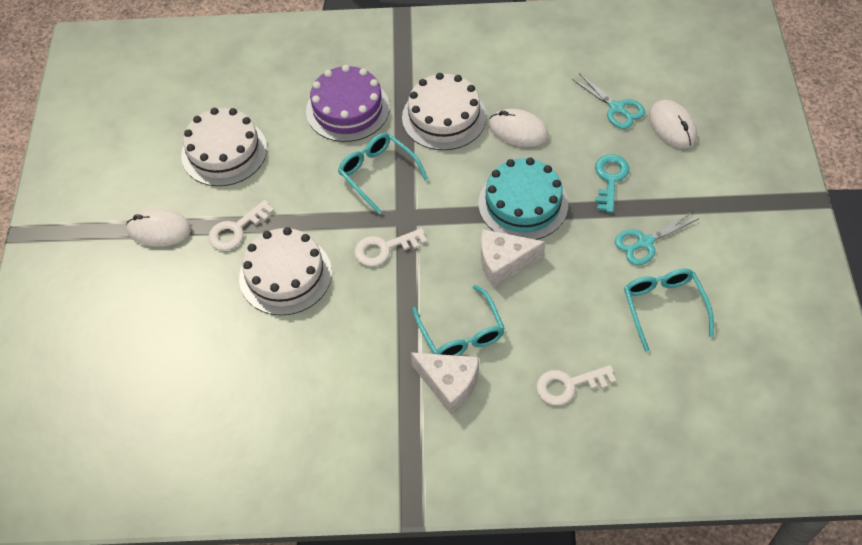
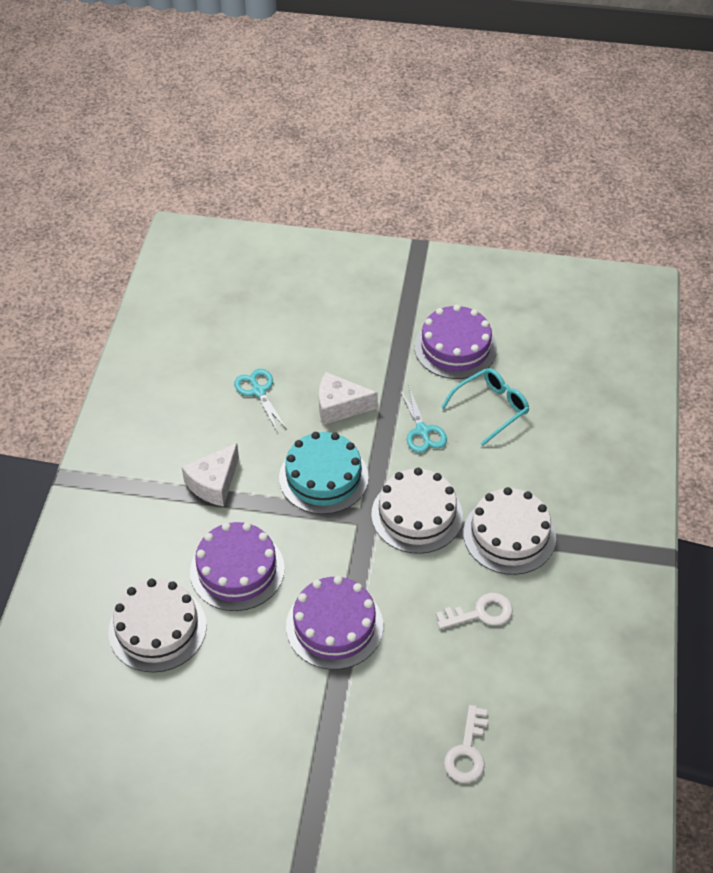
purple cake: 1 -> 3
turquoise glasses: 3 -> 1
turquoise key: 1 -> 0
white key: 3 -> 2
white mouse: 3 -> 0

